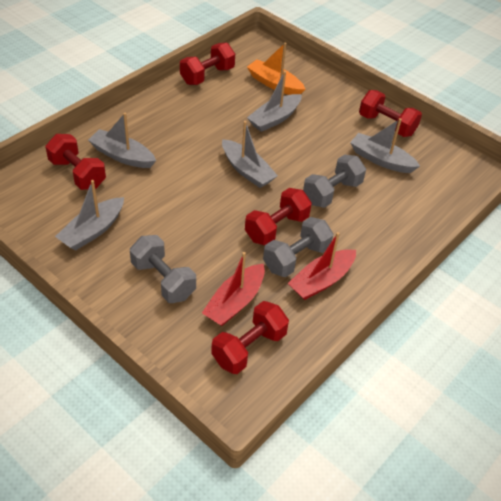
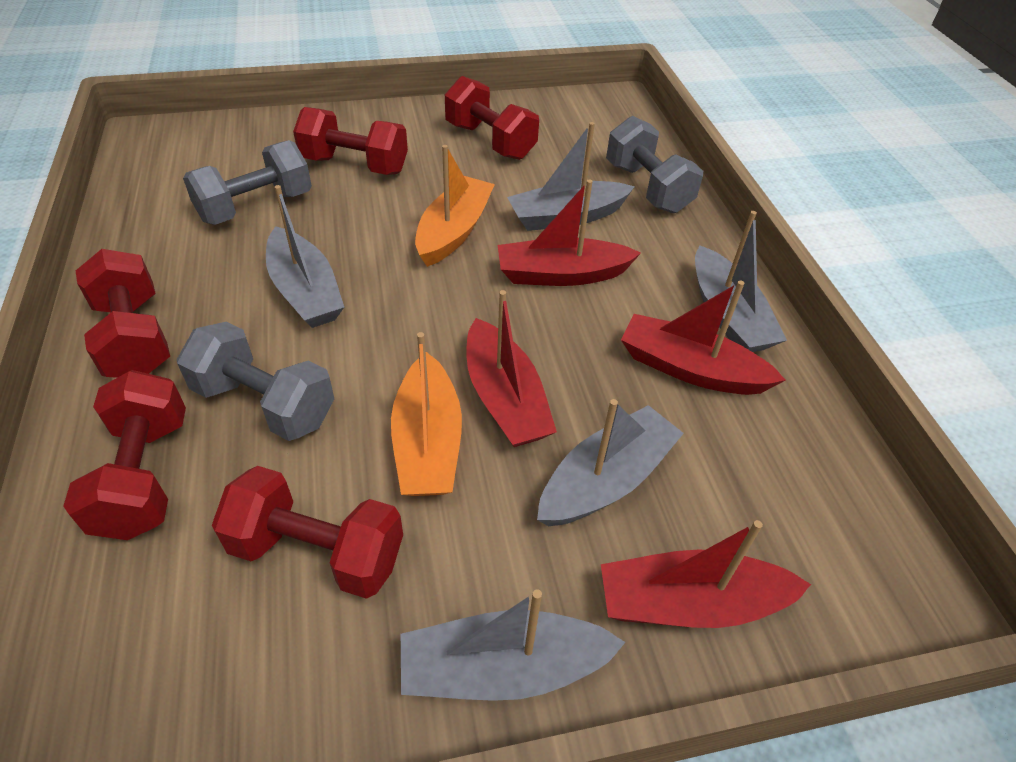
orange boat: 1 -> 2
red boat: 2 -> 4

